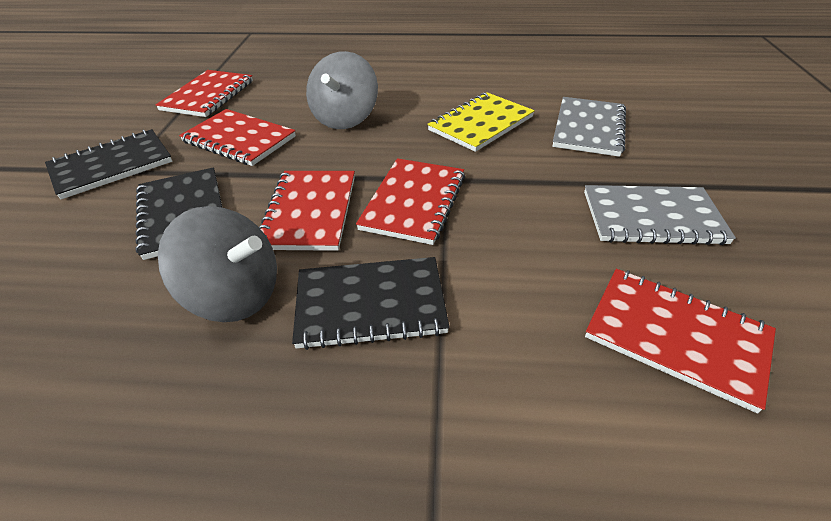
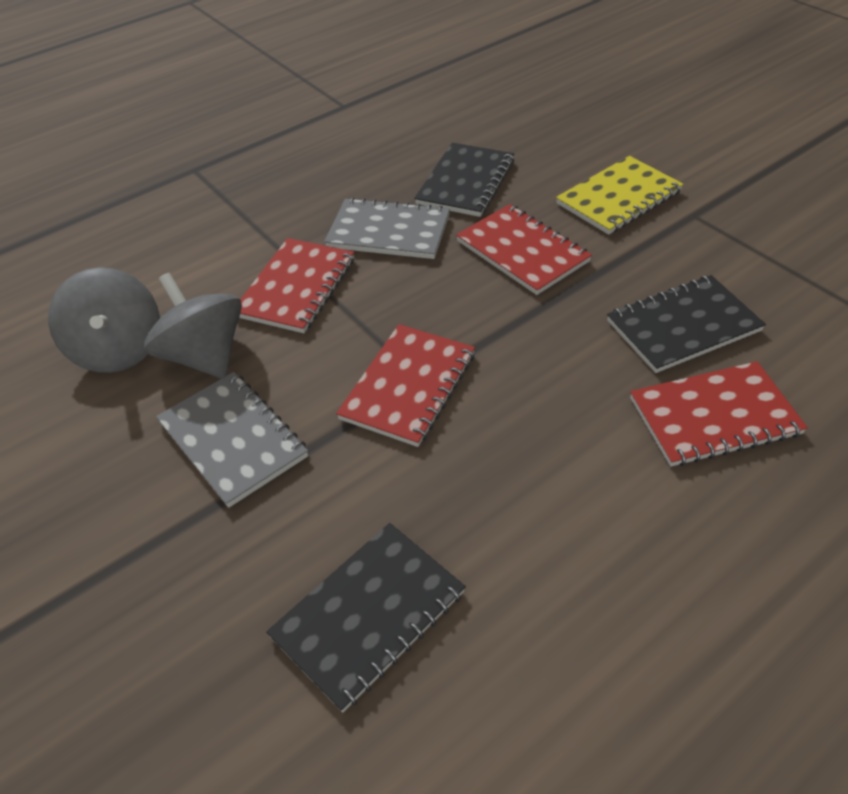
red notebook: 5 -> 4

